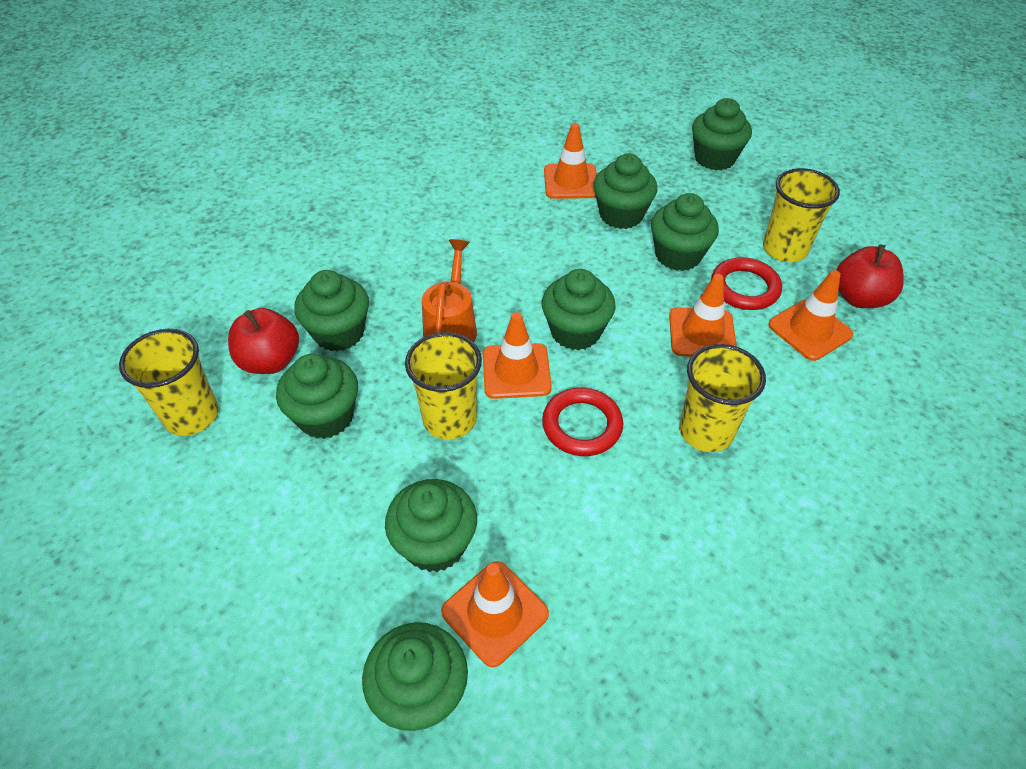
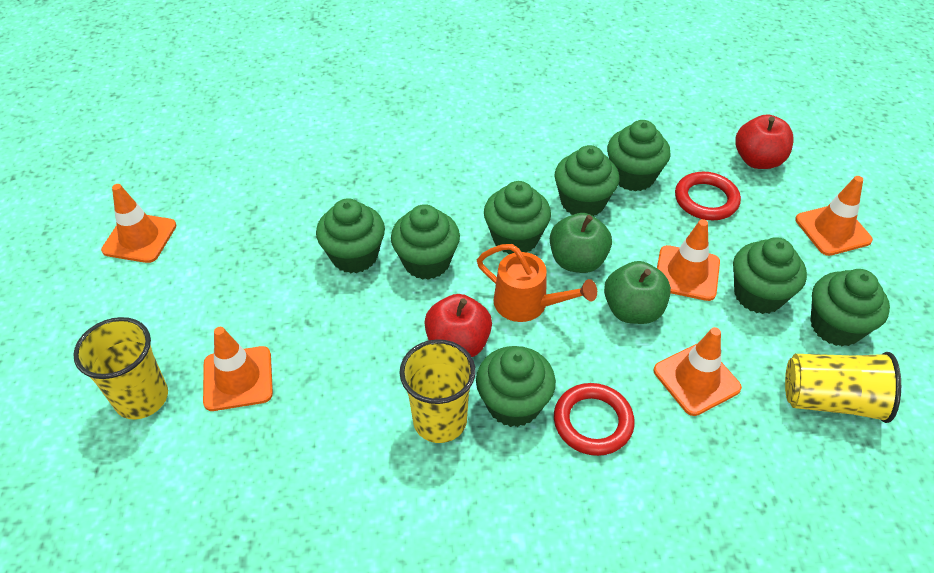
green apple: 0 -> 2
yellow cup: 4 -> 3

